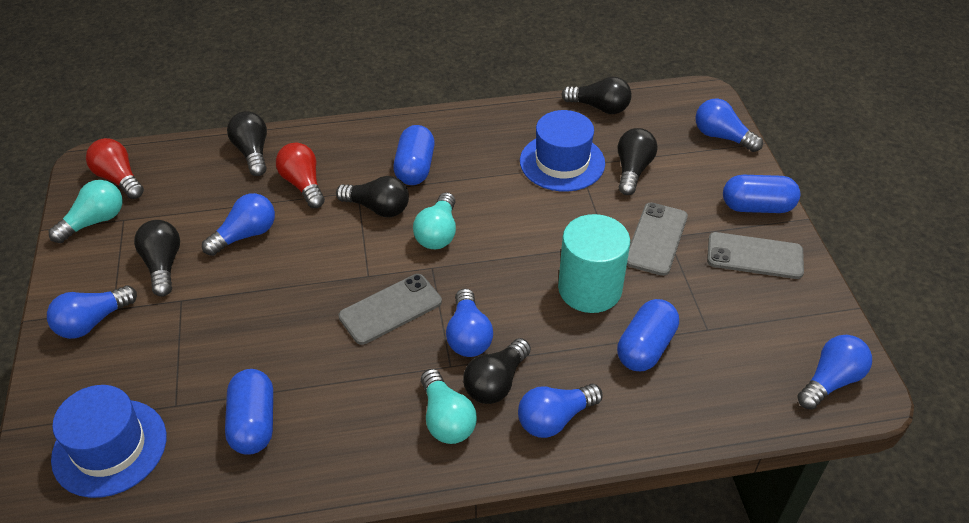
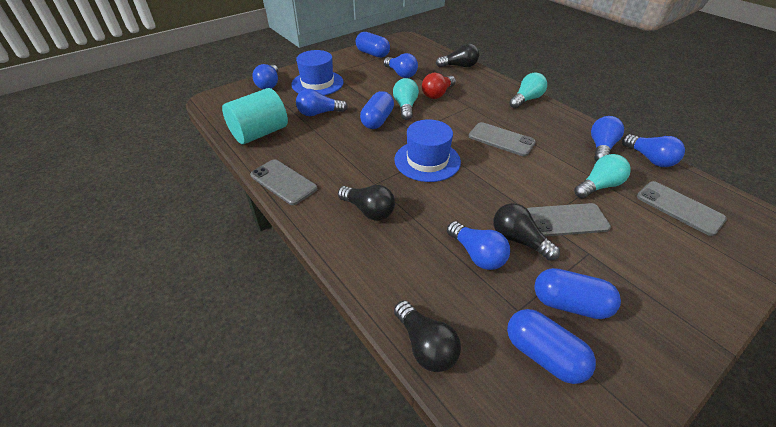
black light bulb: 6 -> 4
grey phone: 3 -> 4
red light bulb: 2 -> 1

